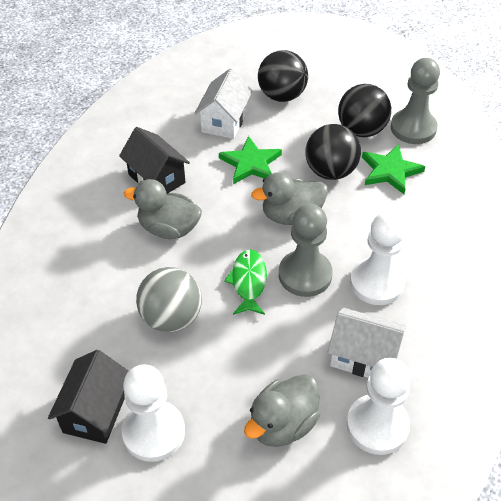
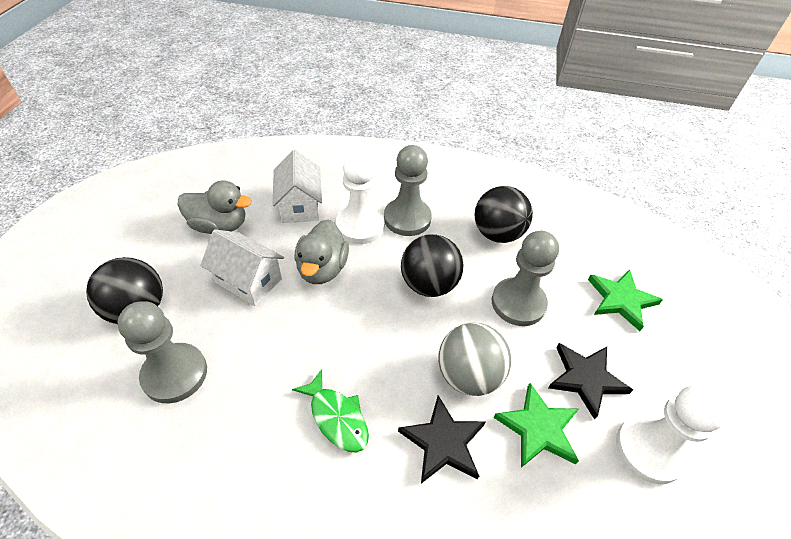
black house: 2 -> 0
black star: 0 -> 2
grey duck: 3 -> 2
grey pawn: 2 -> 3
white pawn: 3 -> 2

